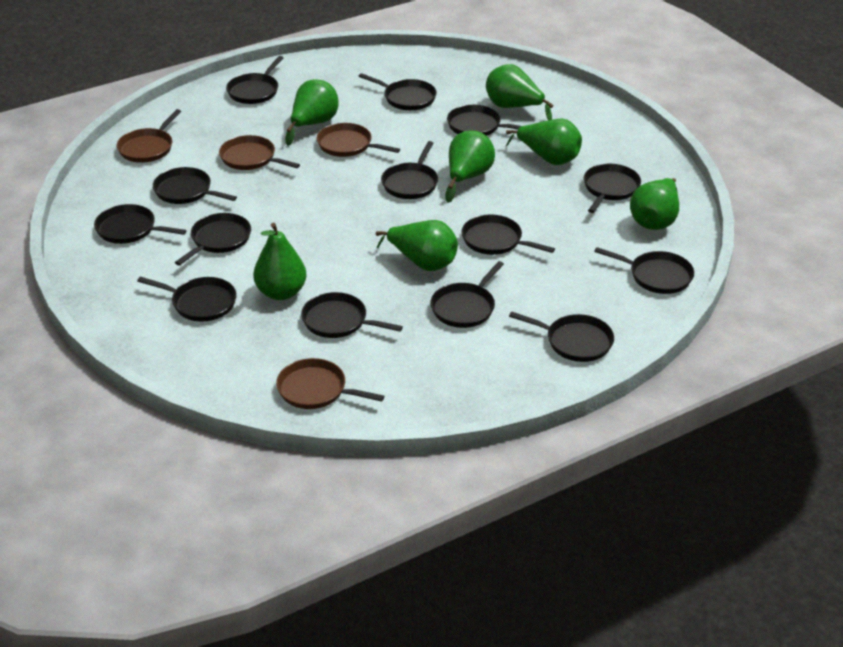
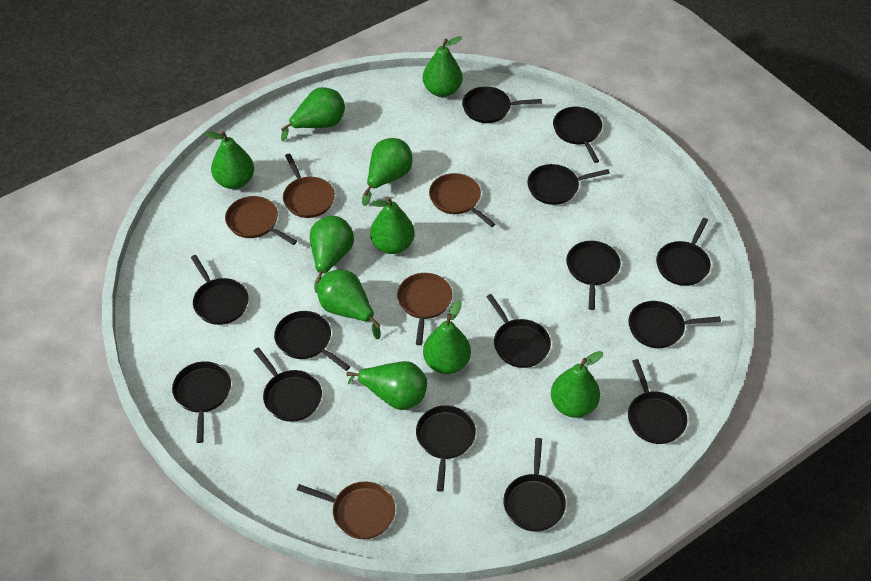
brown pan: 4 -> 5
green pear: 7 -> 10

